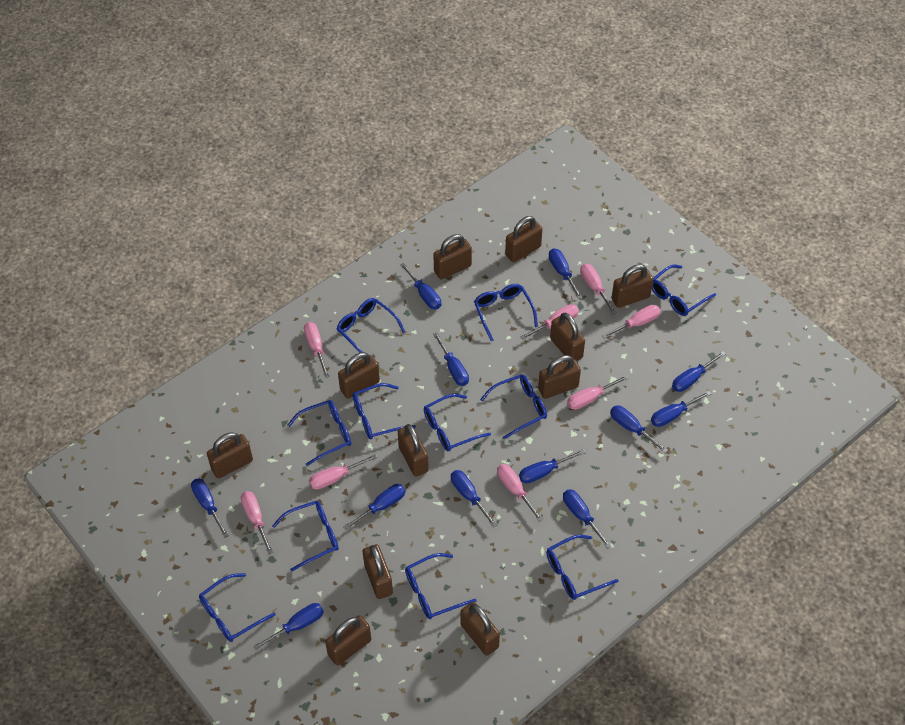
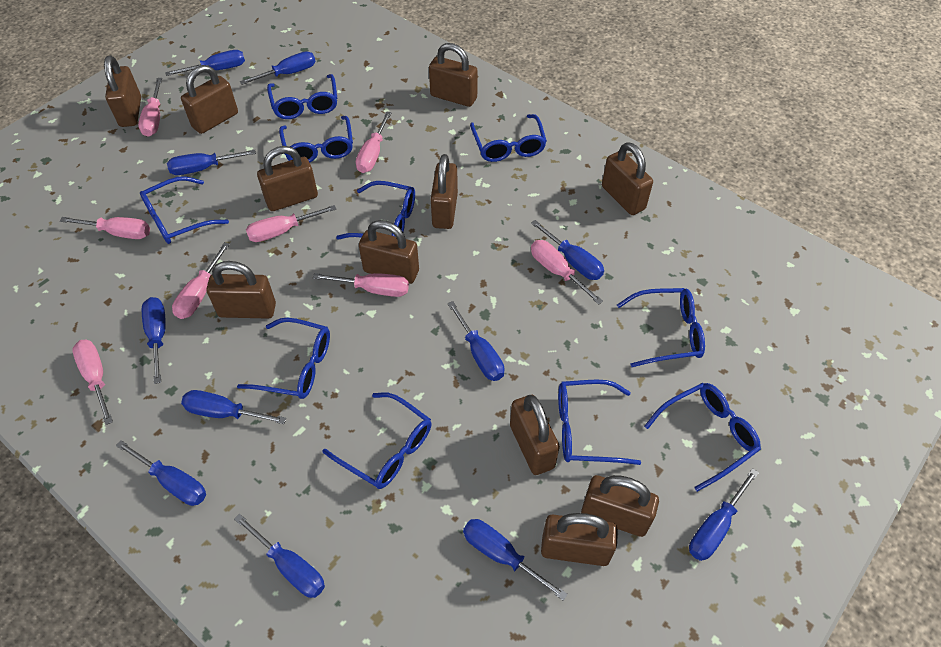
blue glasses: 11 -> 10
blue screwdriver: 12 -> 11

